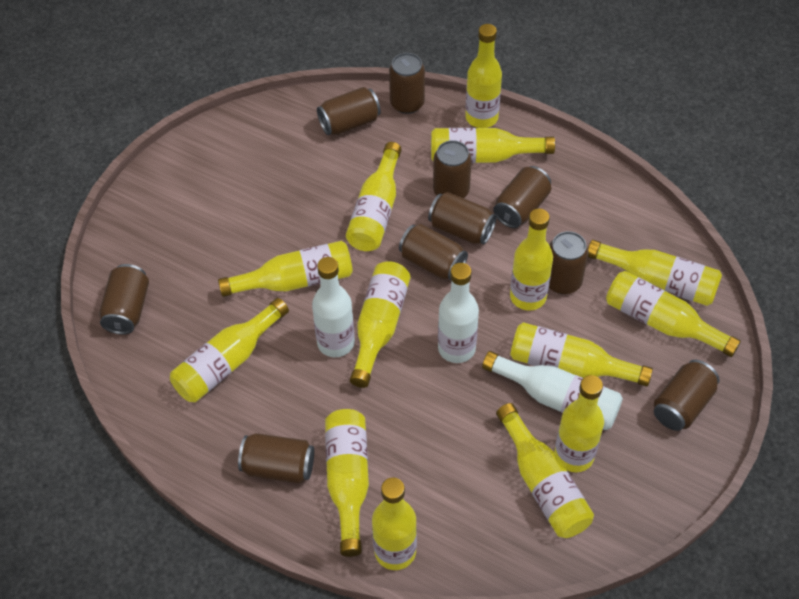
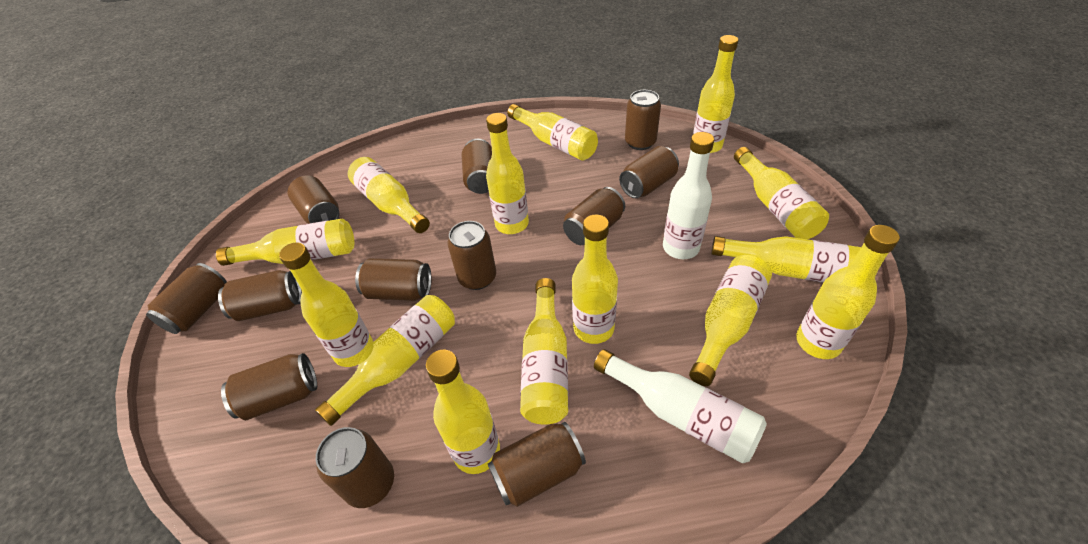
brown can: 10 -> 12
white bottle: 3 -> 2

